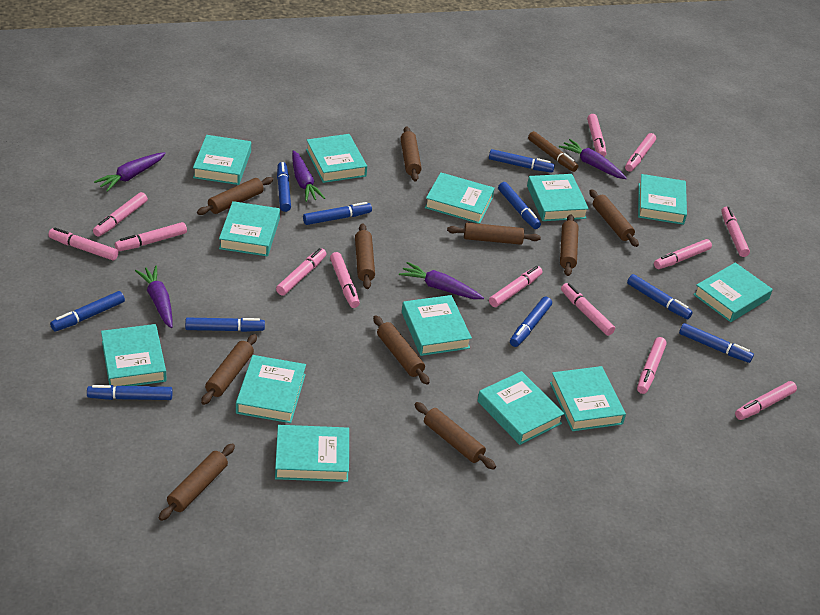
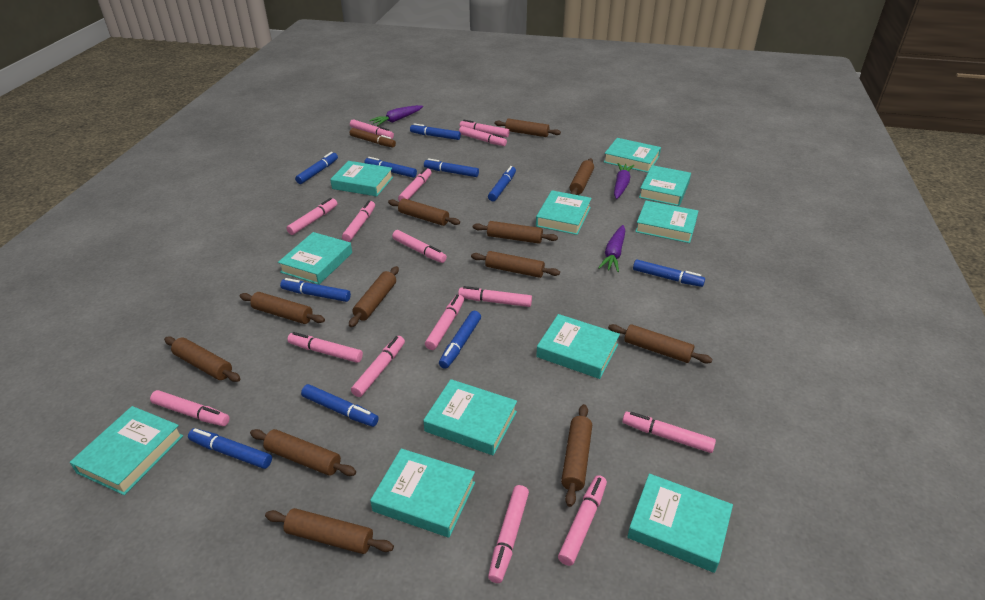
brown rolling pin: 10 -> 12
pink marker: 13 -> 15
purple carrot: 5 -> 3
turquoise book: 13 -> 11

